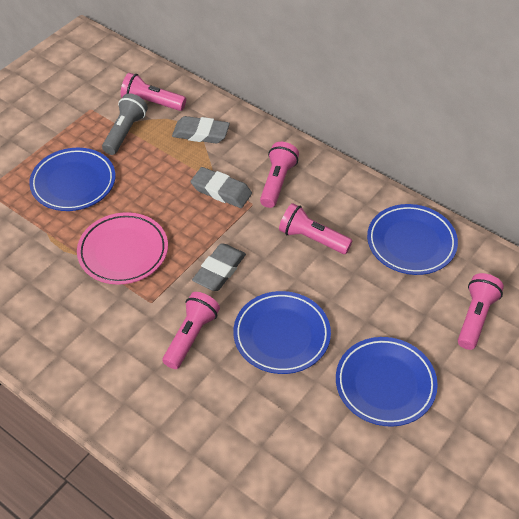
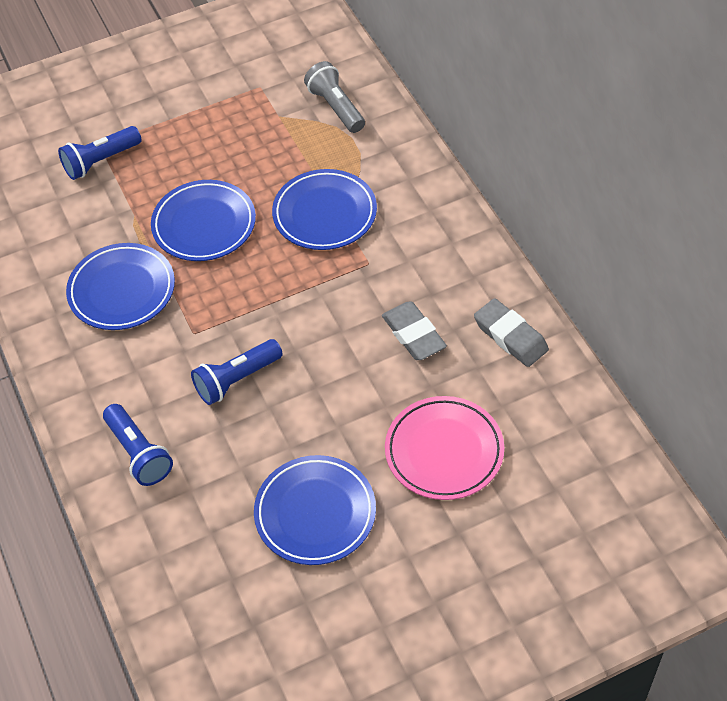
blue flashlight: 0 -> 3
grey eraser: 3 -> 2
pink flashlight: 5 -> 0

